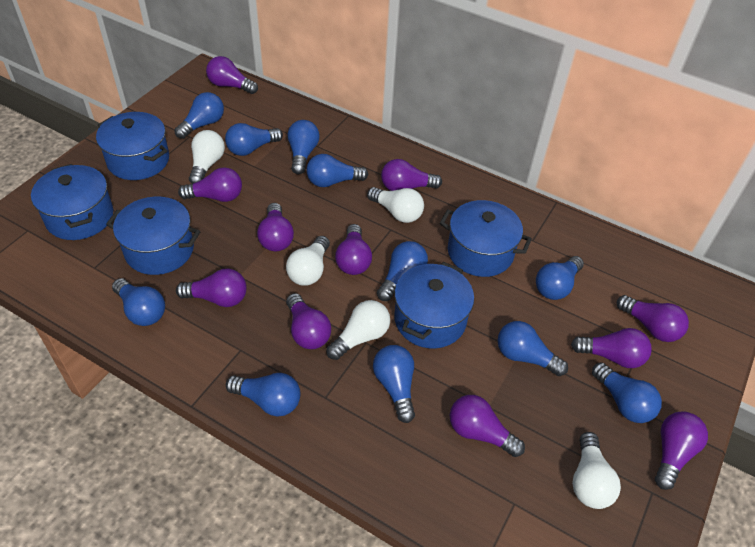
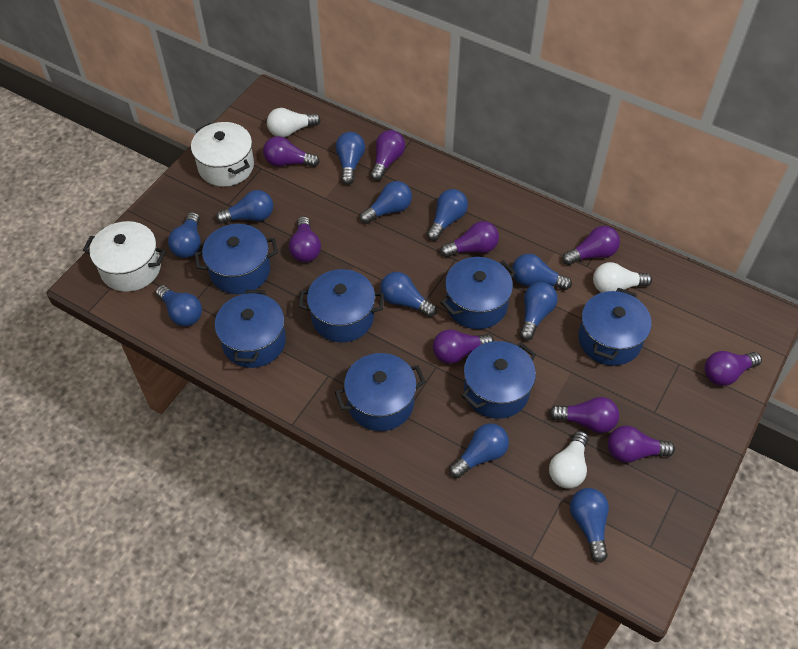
blue pot: 5 -> 7
purple light bulb: 11 -> 9
white light bulb: 5 -> 3
white pot: 0 -> 2

